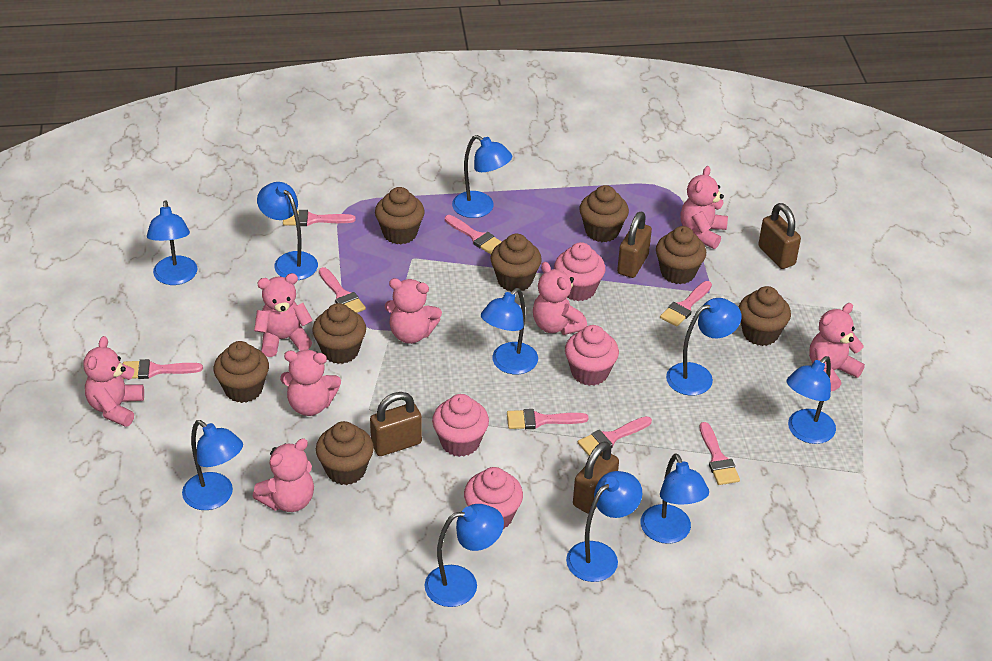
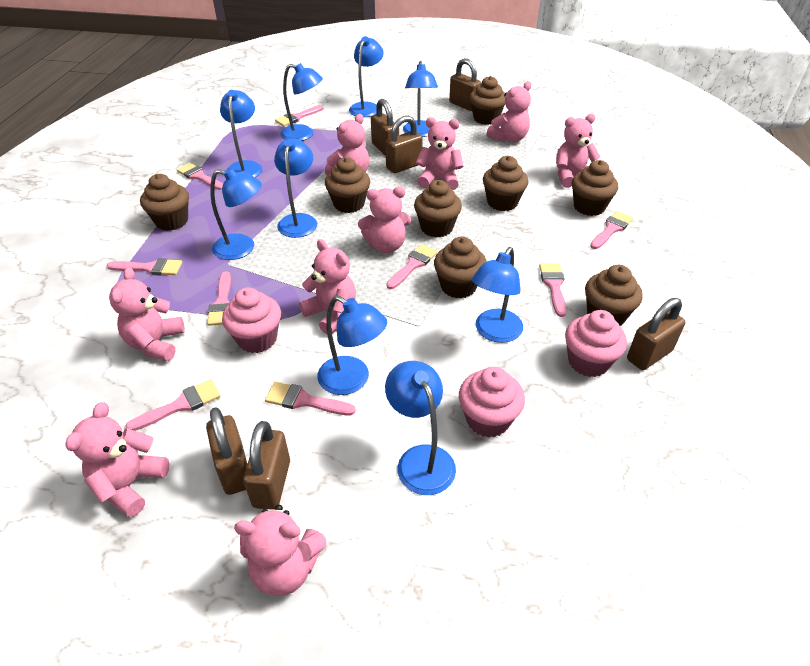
blue lamp: 10 -> 9
brown padlock: 4 -> 6
pink brush: 8 -> 9
pink cupcake: 4 -> 3
pink teddy bear: 8 -> 9

